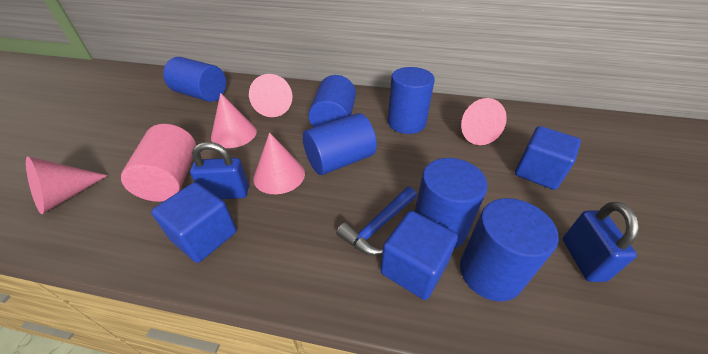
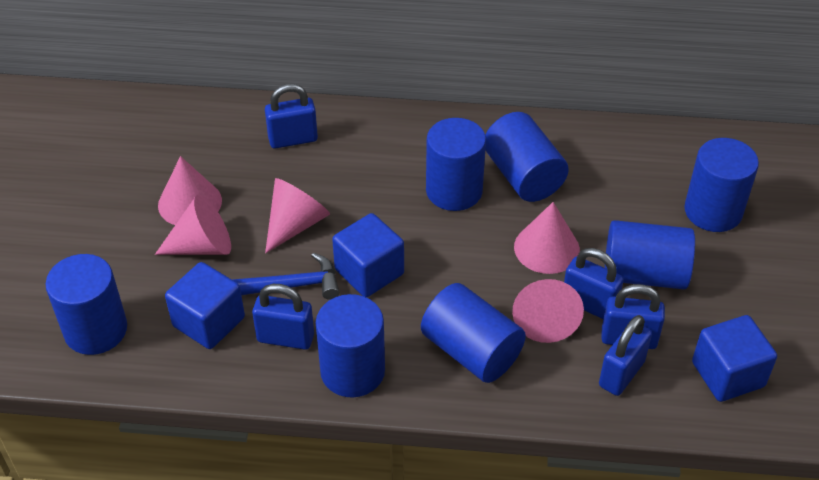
blue cylinder: 6 -> 7
blue padlock: 2 -> 5
pink cylinder: 1 -> 0

